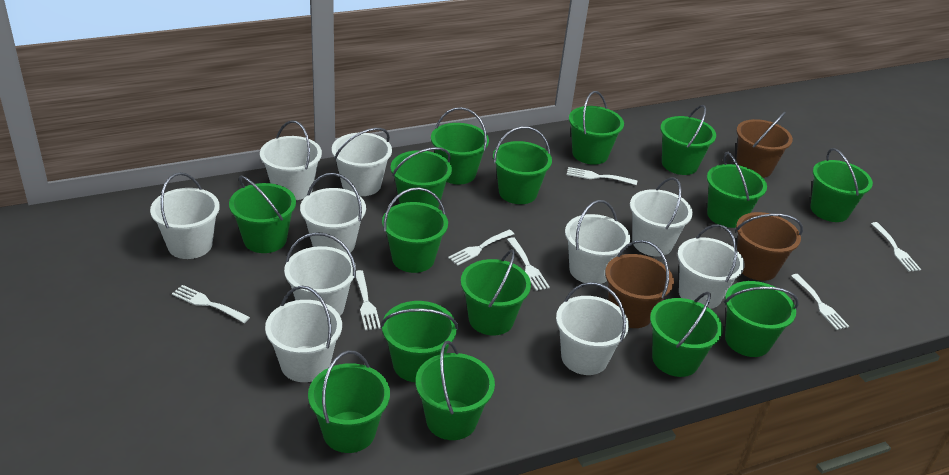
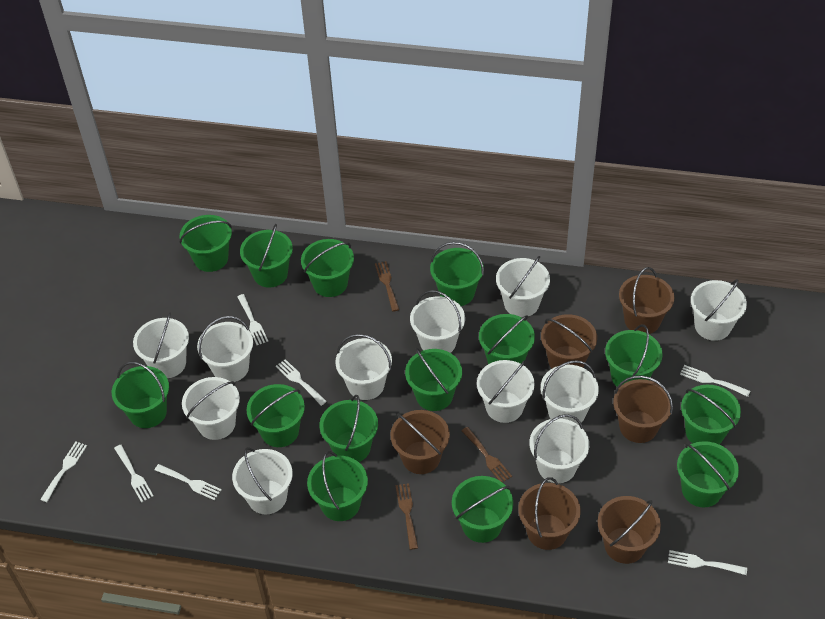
brown bucket: 3 -> 6
brown fork: 0 -> 3
green bucket: 15 -> 14
white bucket: 10 -> 11

